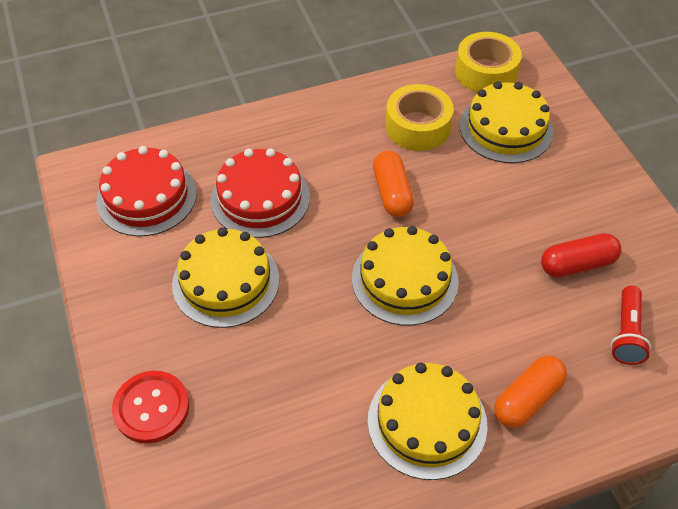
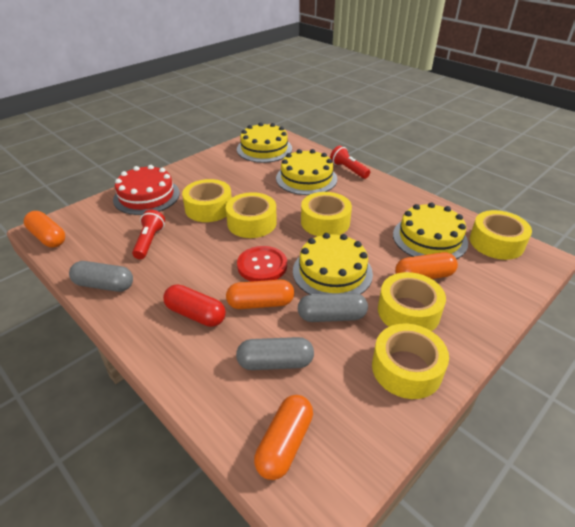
grey capsule: 0 -> 3
orange capsule: 2 -> 4
red cake: 2 -> 1
red flashlight: 1 -> 2
yellow tape: 2 -> 6

